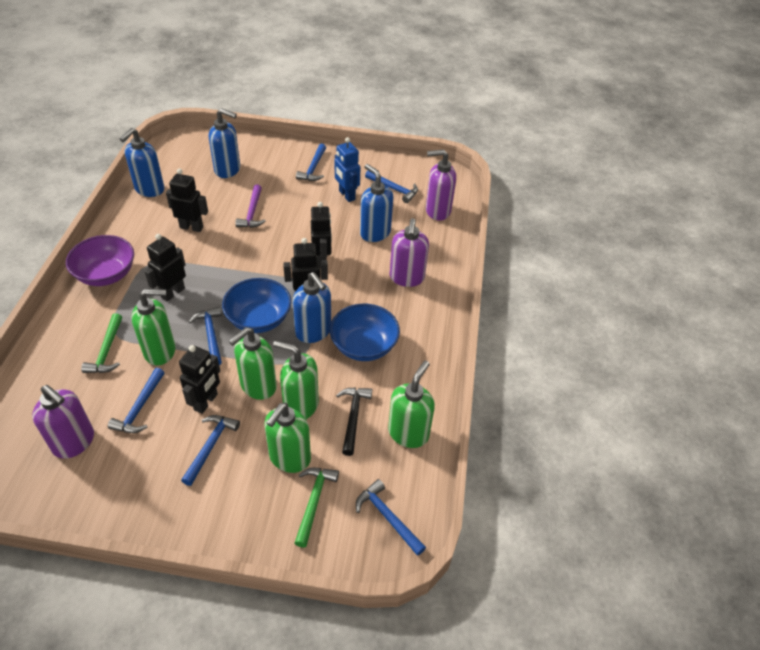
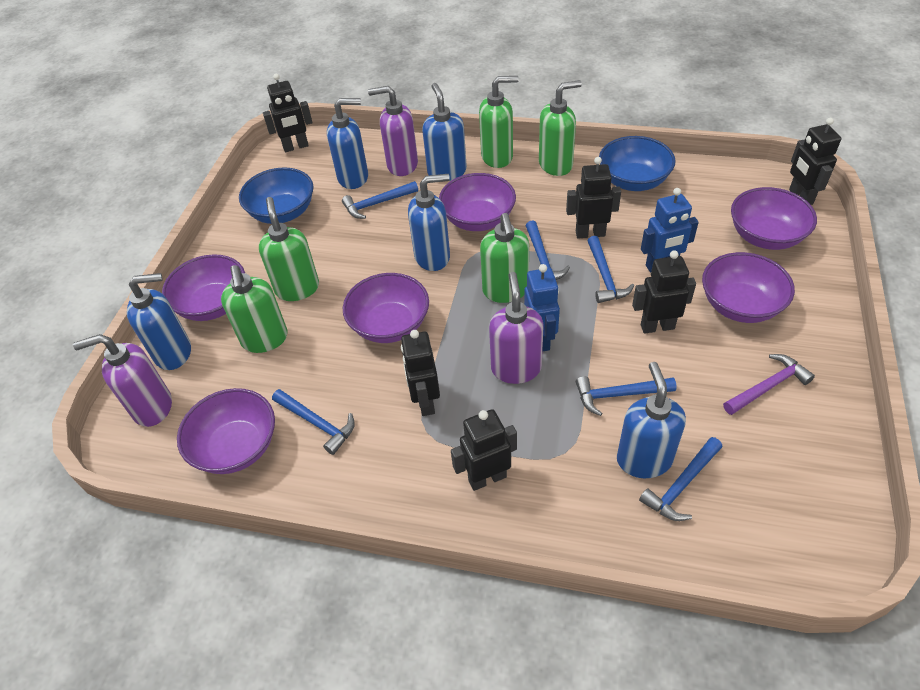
black hammer: 1 -> 0
black robot: 5 -> 6
blue robot: 1 -> 2
blue soap dispenser: 4 -> 5
green hammer: 2 -> 0
purple bowl: 1 -> 6

